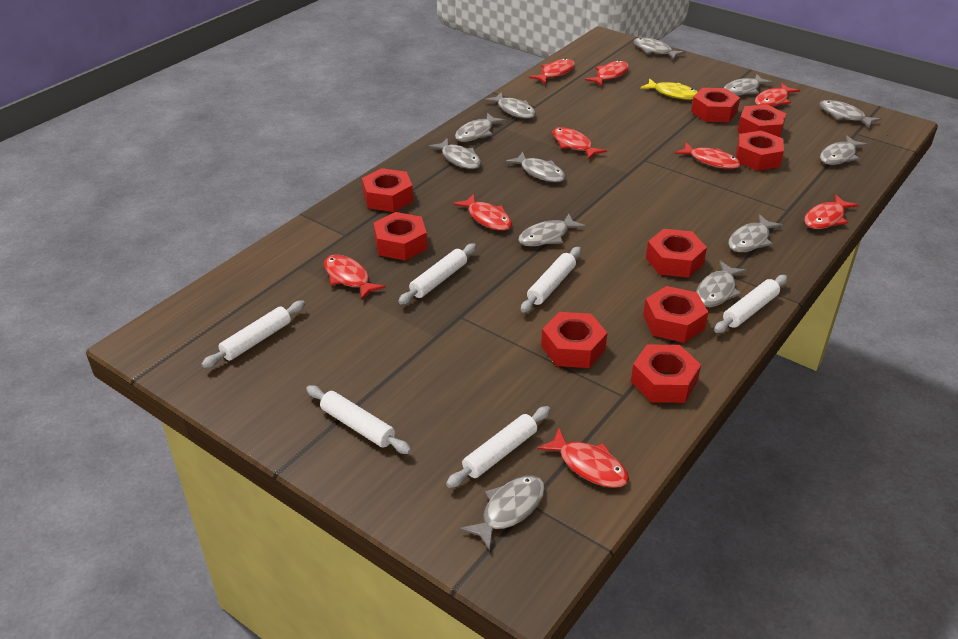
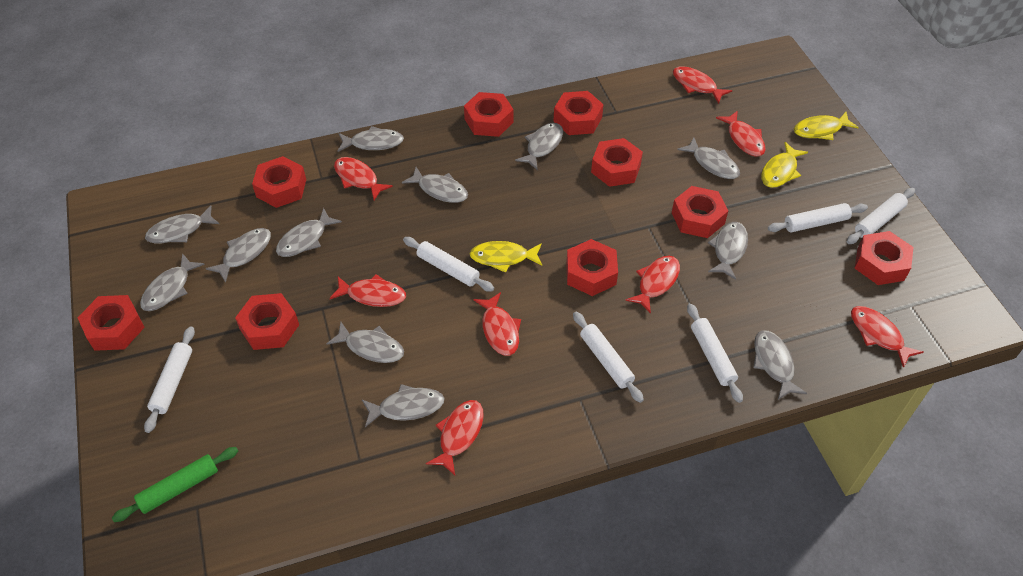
green rolling pin: 0 -> 1
red fish: 9 -> 8
yellow fish: 1 -> 3

